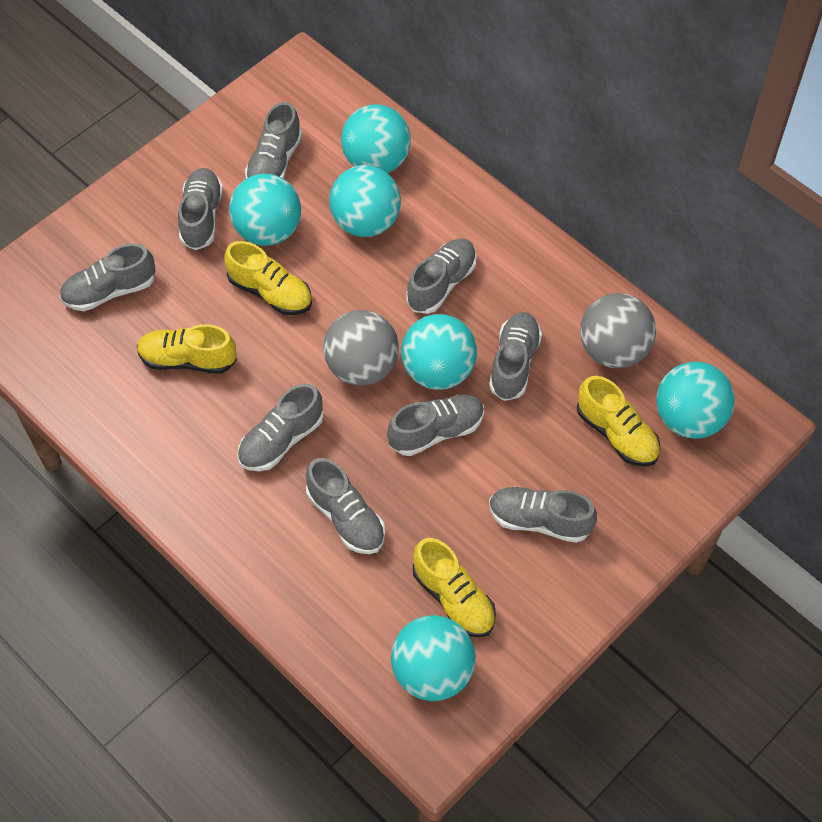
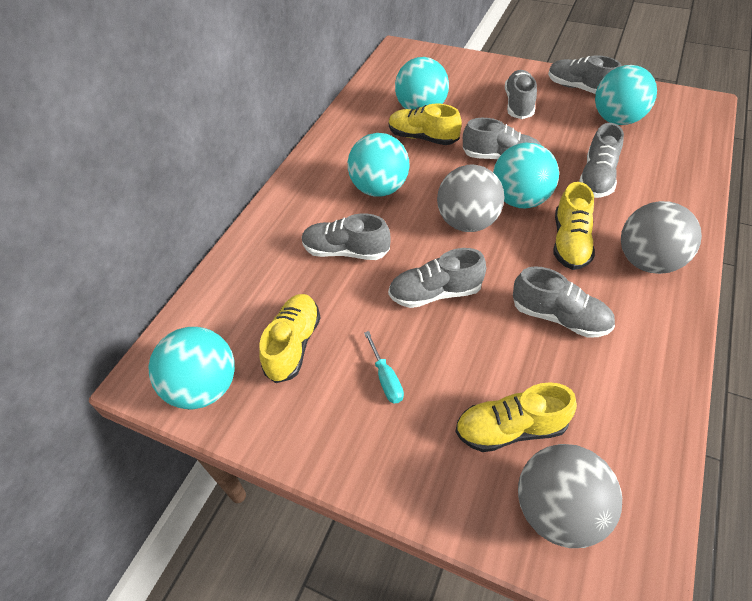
grey ball: 2 -> 3
grey shoe: 9 -> 7
turquoise ball: 6 -> 5
turquoise screwdriver: 0 -> 1

